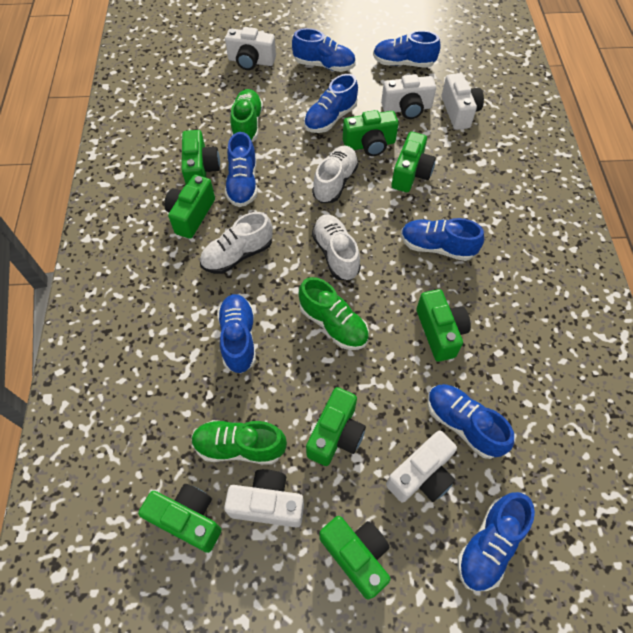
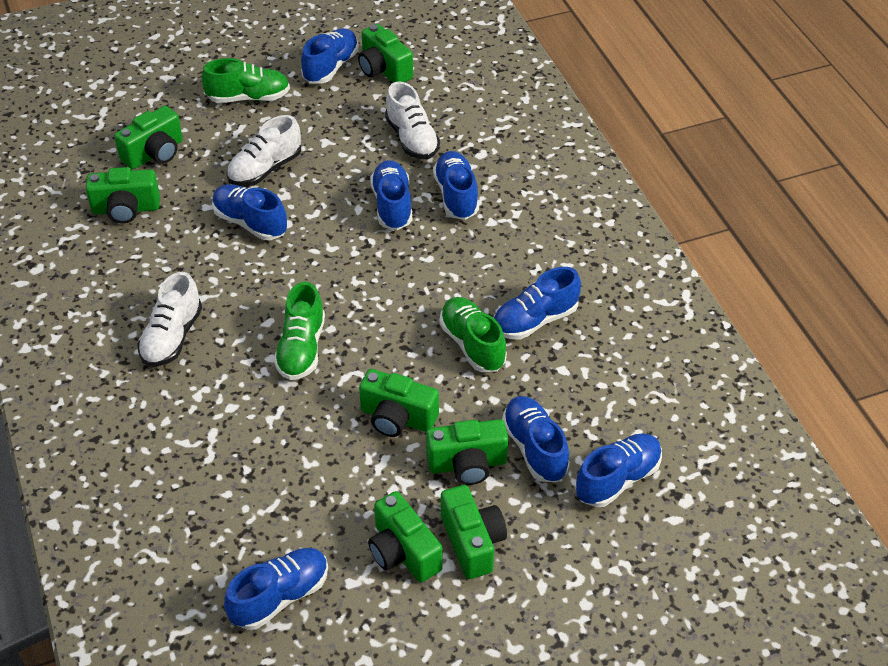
green camera: 8 -> 7
white camera: 5 -> 0

